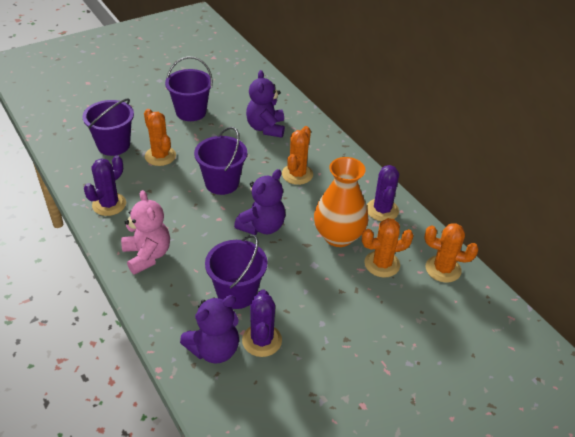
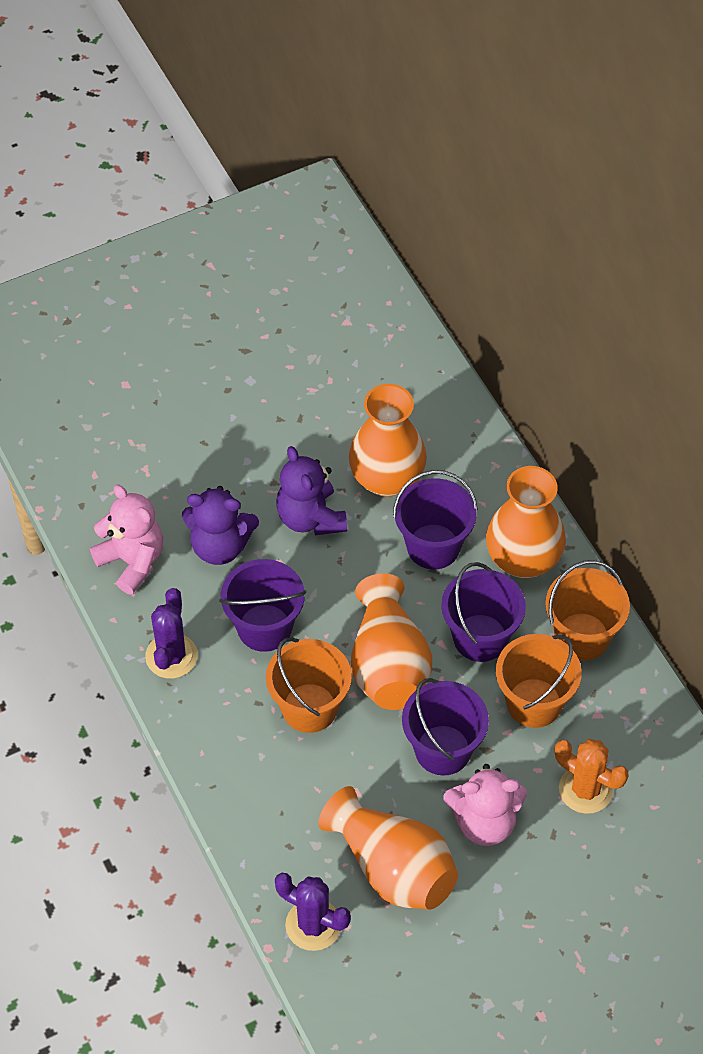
orange bucket: 0 -> 3
orange cactus: 4 -> 1
orange vase: 1 -> 4
pink teddy bear: 1 -> 2
purple cactus: 3 -> 2
purple teddy bear: 3 -> 2

